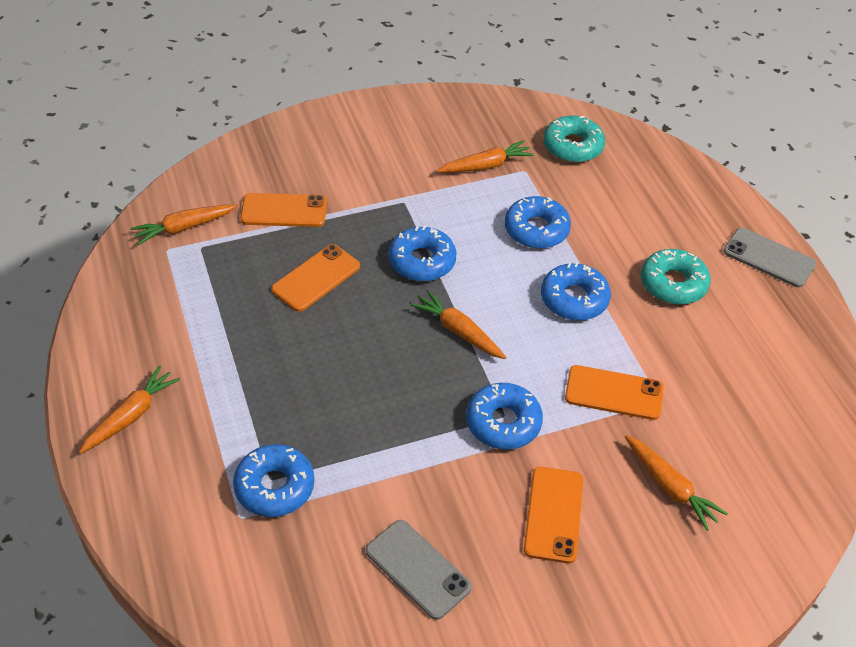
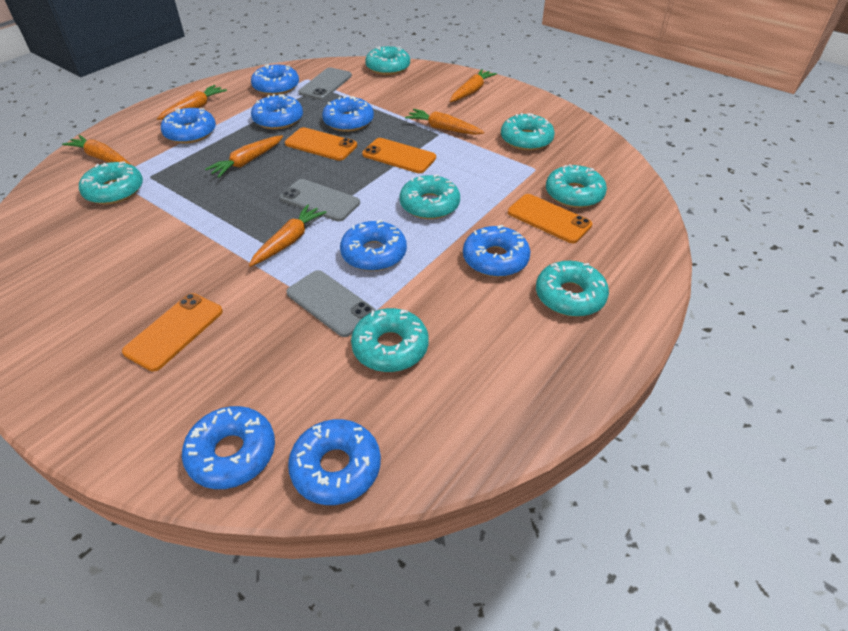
blue donut: 5 -> 8
grey phone: 2 -> 3
orange carrot: 5 -> 6
turquoise donut: 2 -> 7

